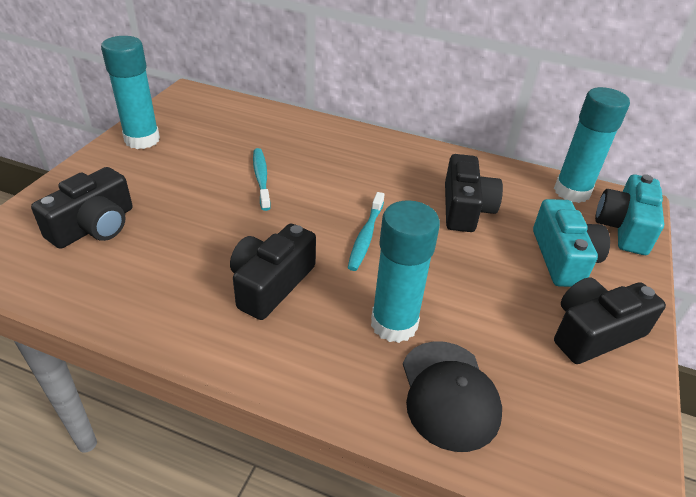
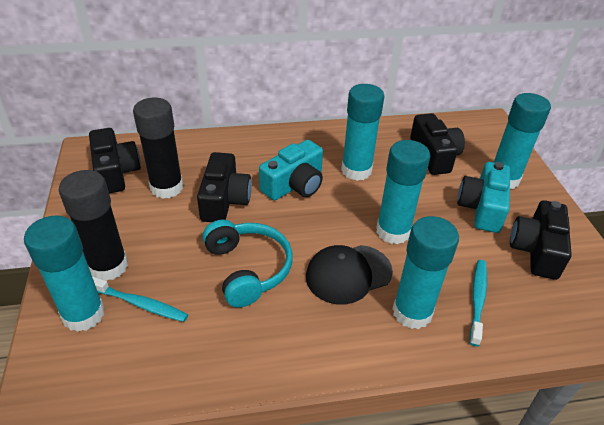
black glue stick: 0 -> 2
turquoise glue stick: 3 -> 5
turquoise headphones: 0 -> 1

